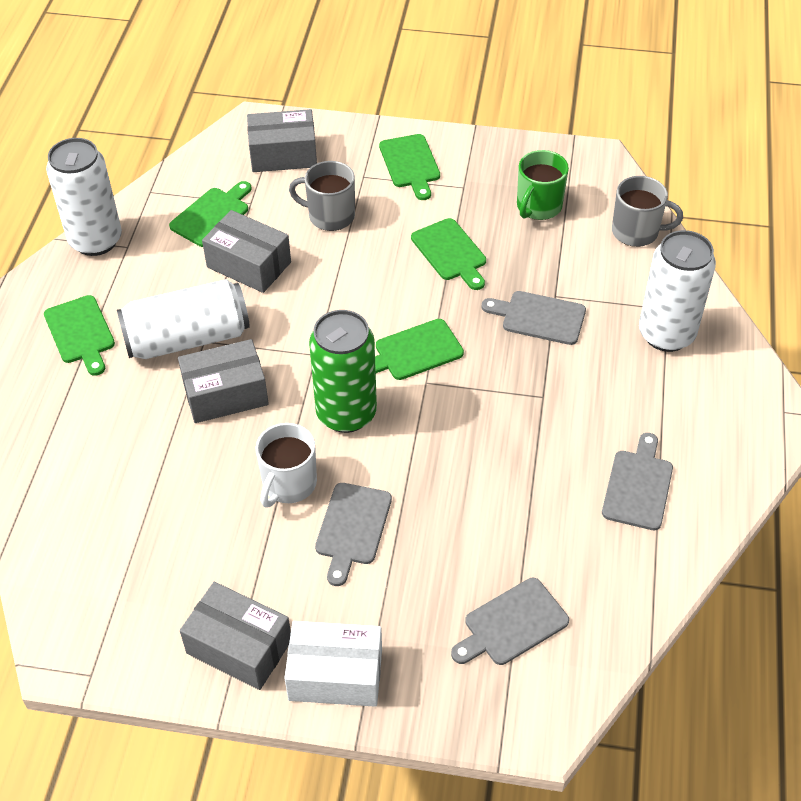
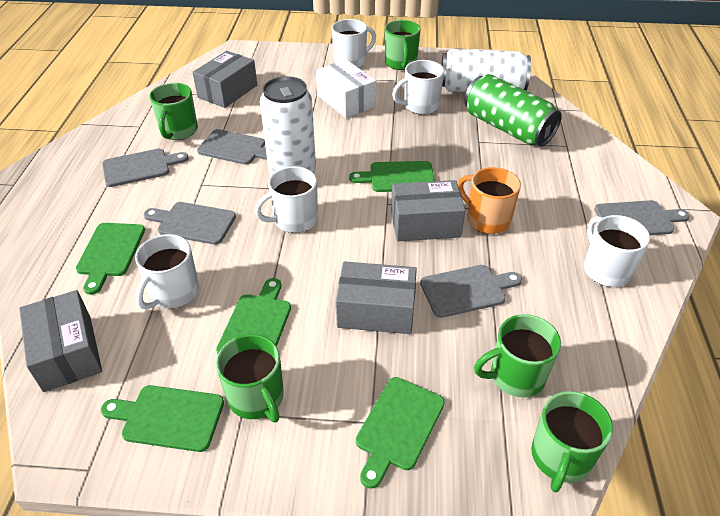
green mug: 1 -> 5
grey cutting board: 4 -> 5
grey mug: 2 -> 0
orange mug: 0 -> 1
white can: 3 -> 2
white mug: 1 -> 5

